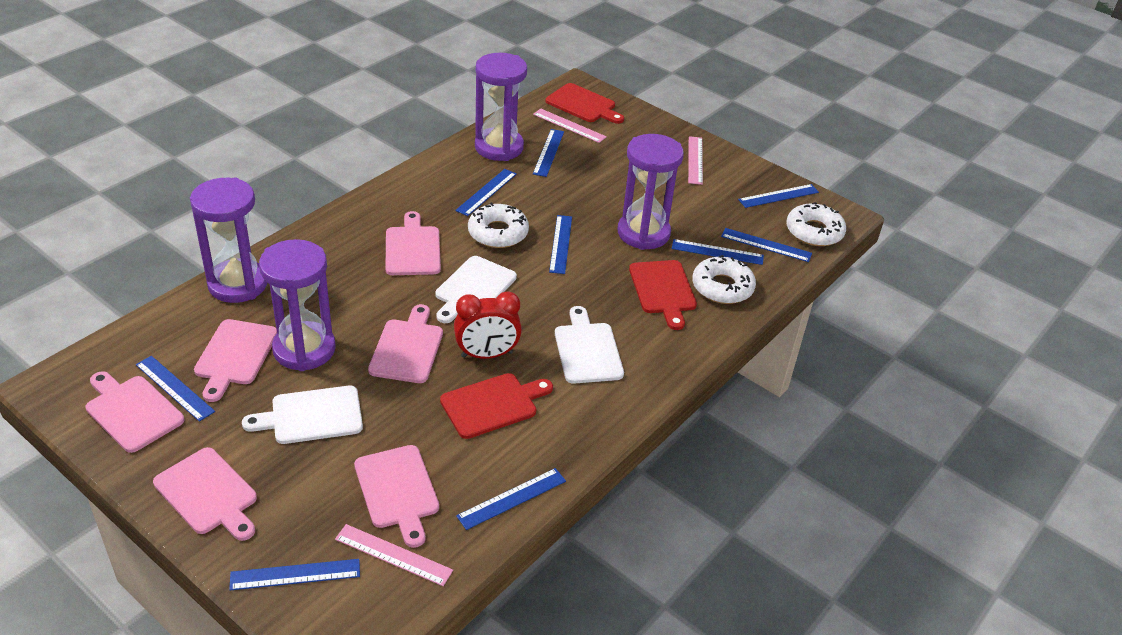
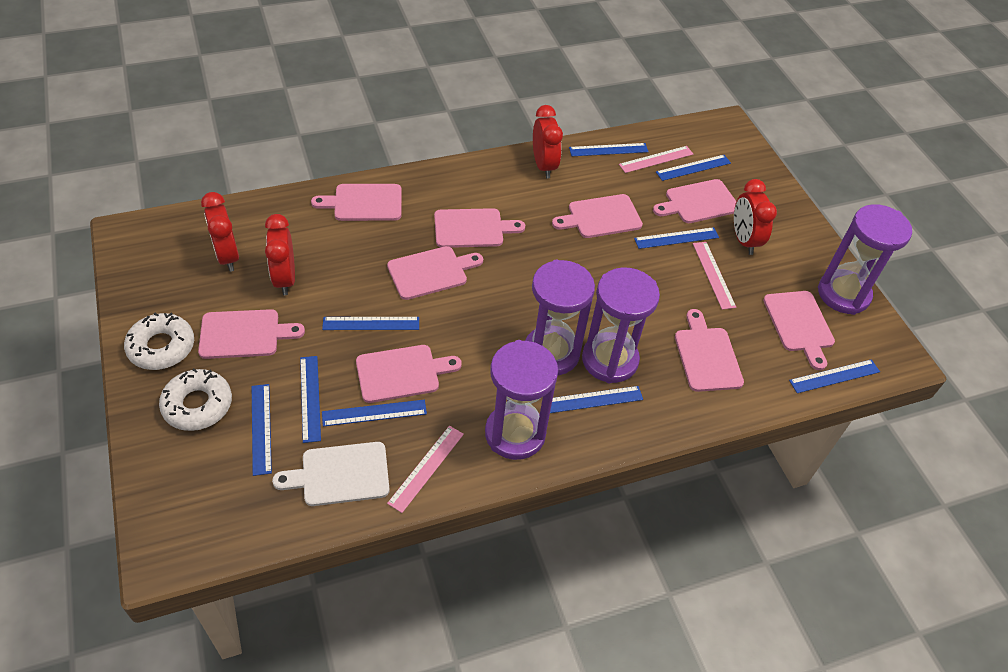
pink cutting board: 6 -> 9
red clock: 1 -> 4
red cutting board: 3 -> 0
white cutting board: 3 -> 1
white donut: 3 -> 2

